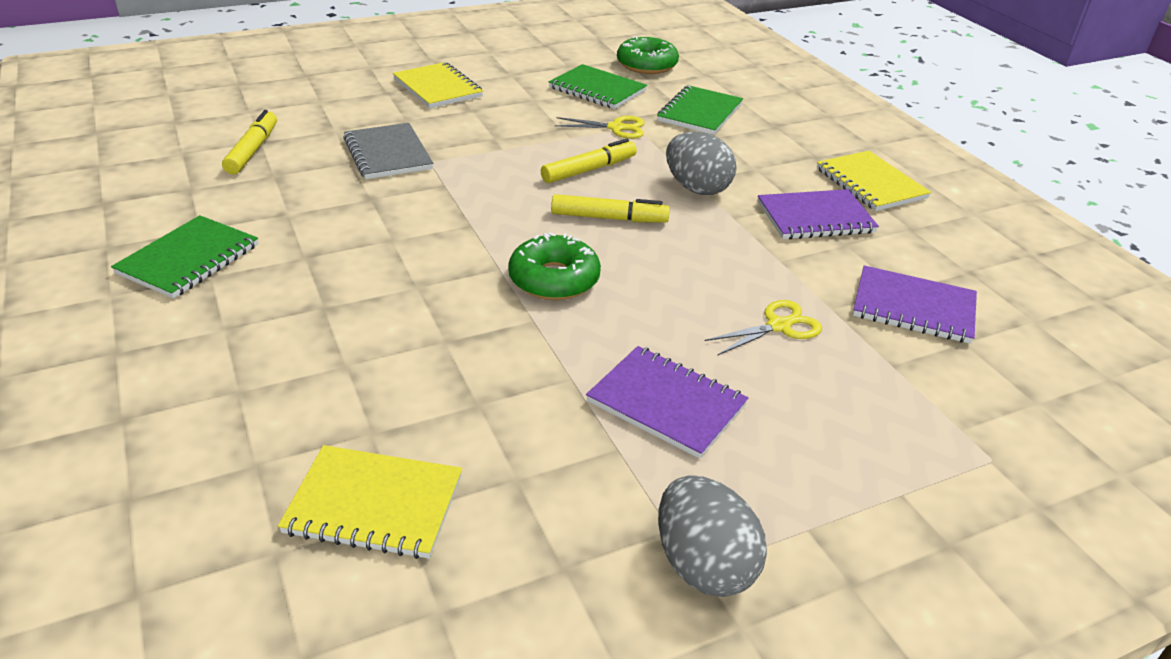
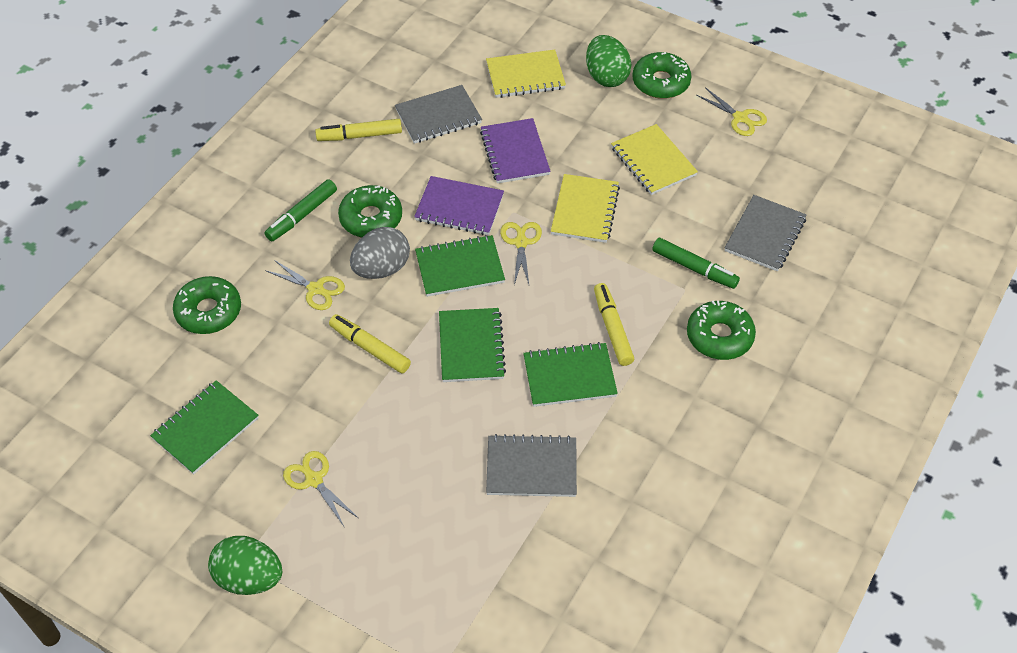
green donut: 2 -> 4
green egg: 0 -> 2
green marker: 0 -> 2
green notebook: 3 -> 4
grey egg: 2 -> 1
grey notebook: 1 -> 3
purple notebook: 3 -> 2
yellow scissors: 2 -> 4

